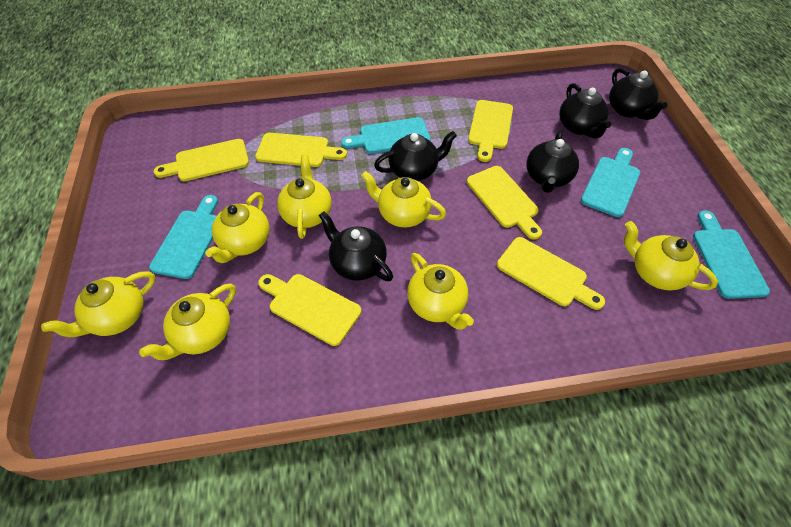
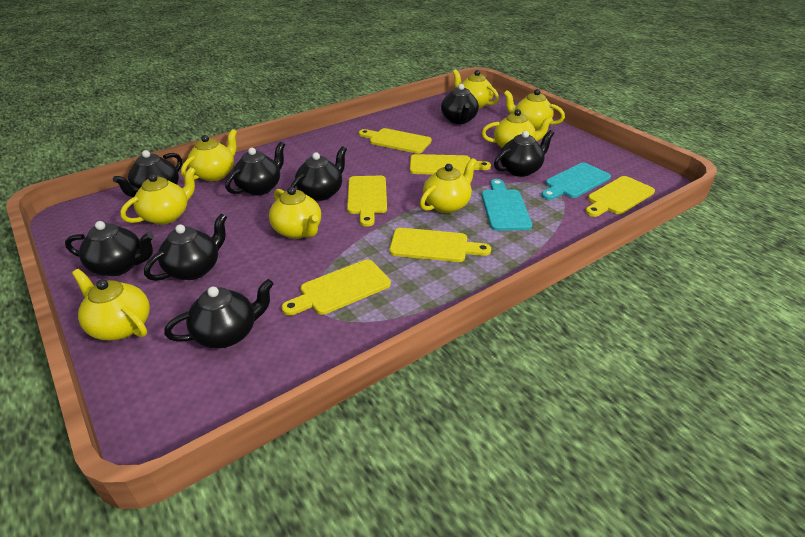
black teapot: 5 -> 8
turquoise cutting board: 4 -> 2
yellow teapot: 7 -> 8

